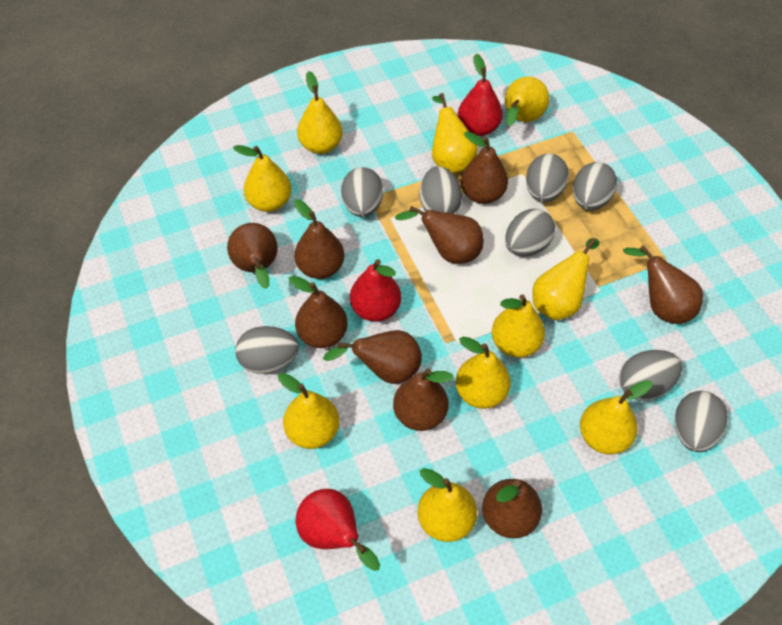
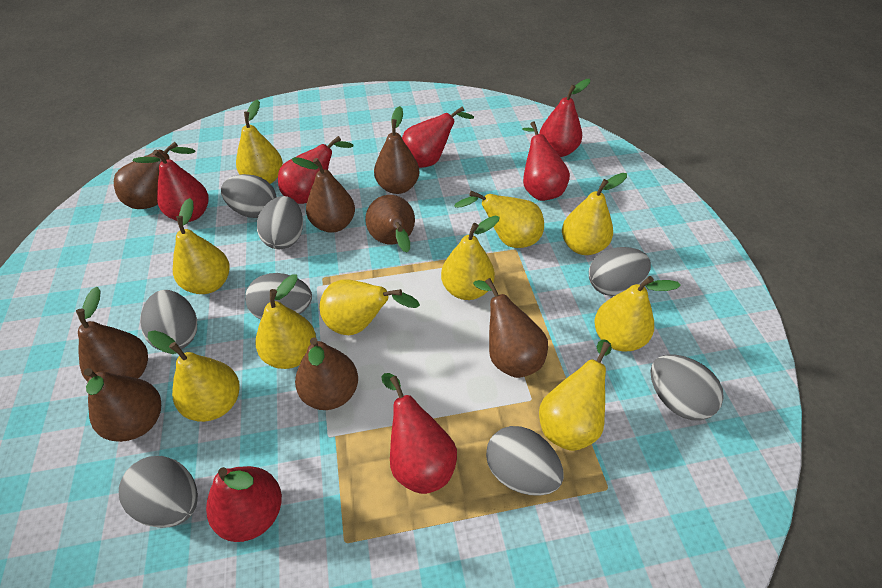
brown pear: 9 -> 8
red pear: 3 -> 7

